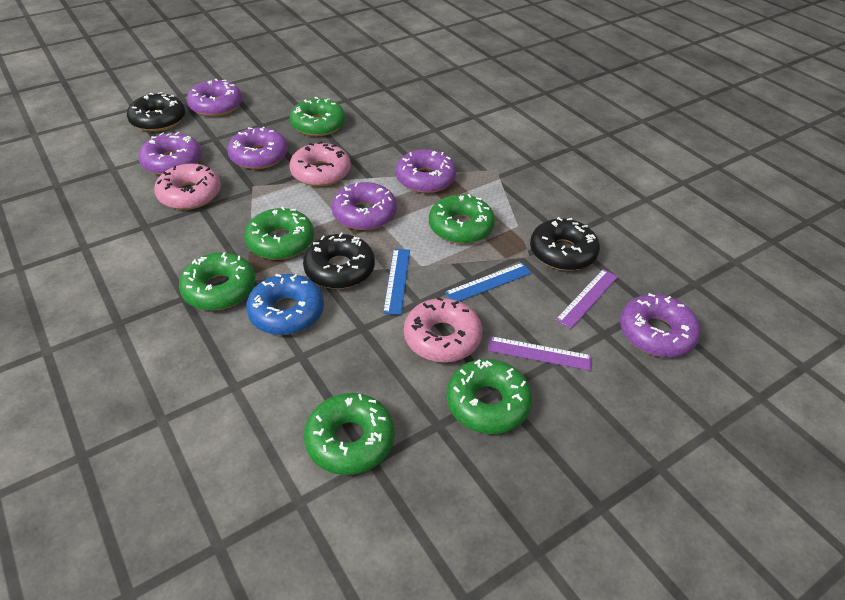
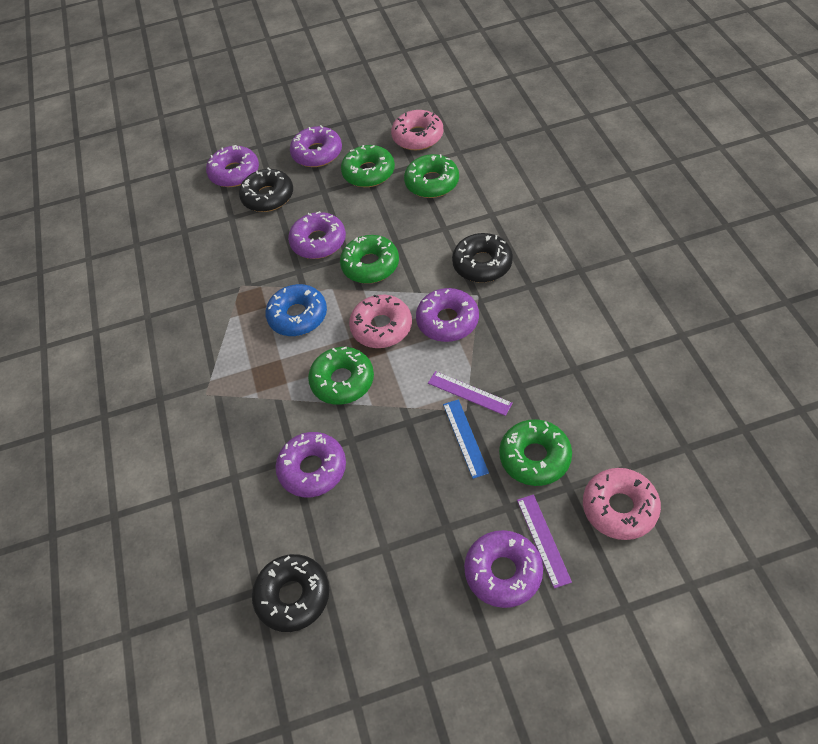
blue ruler: 2 -> 1
green donut: 6 -> 5

